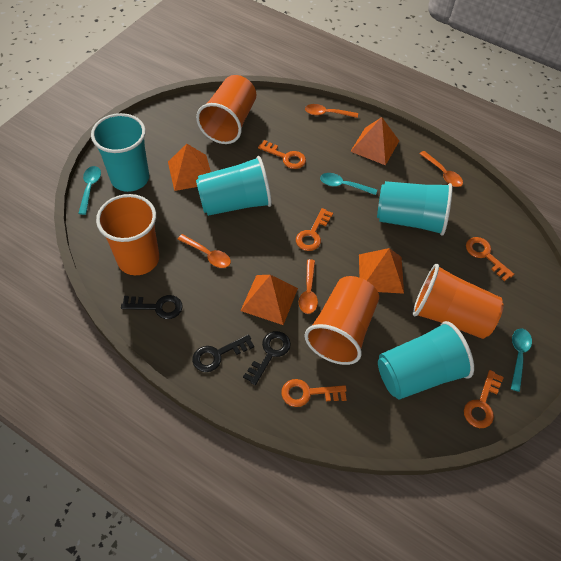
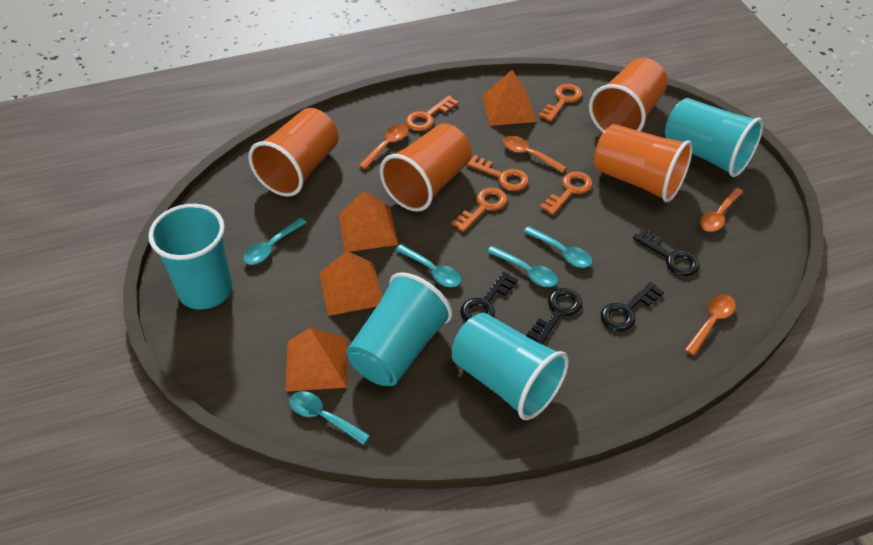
black key: 3 -> 4
turquoise spoon: 3 -> 5

